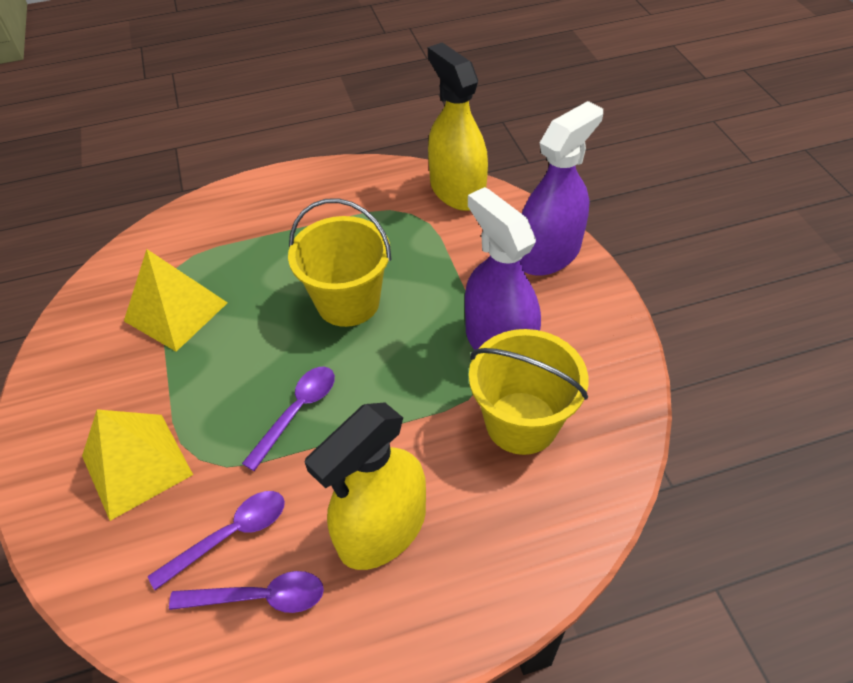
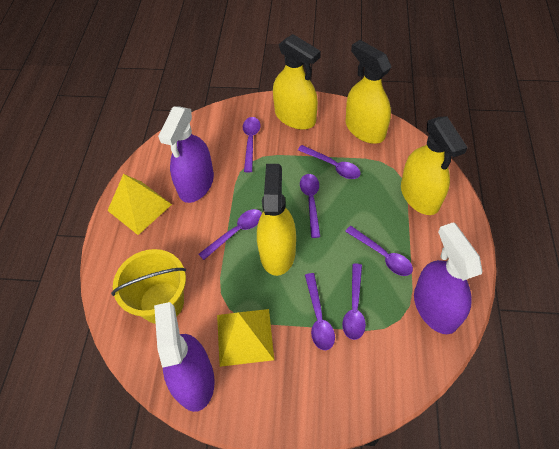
purple spoon: 3 -> 7
purple spray bottle: 2 -> 3
yellow bucket: 2 -> 1
yellow spray bottle: 2 -> 4

